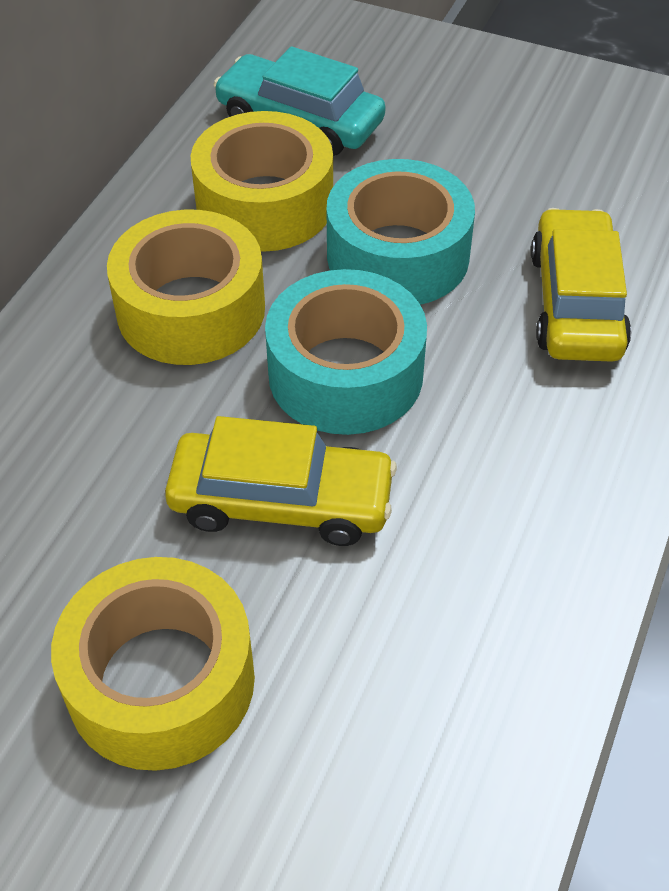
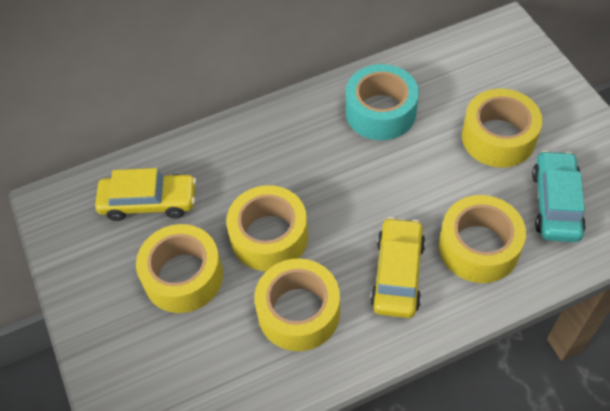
turquoise tape: 2 -> 1
yellow tape: 3 -> 5

